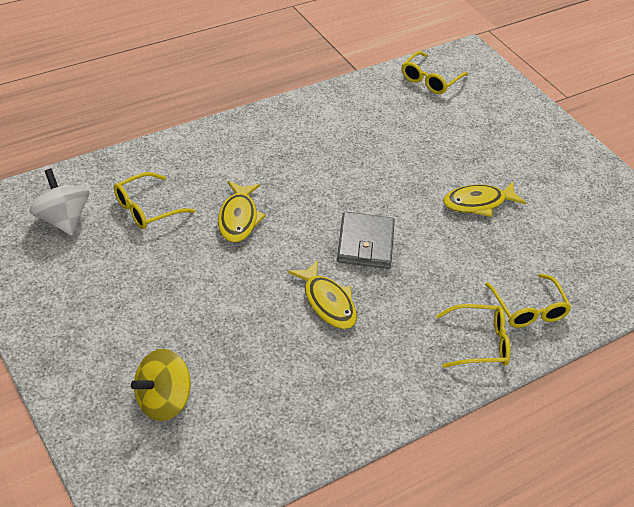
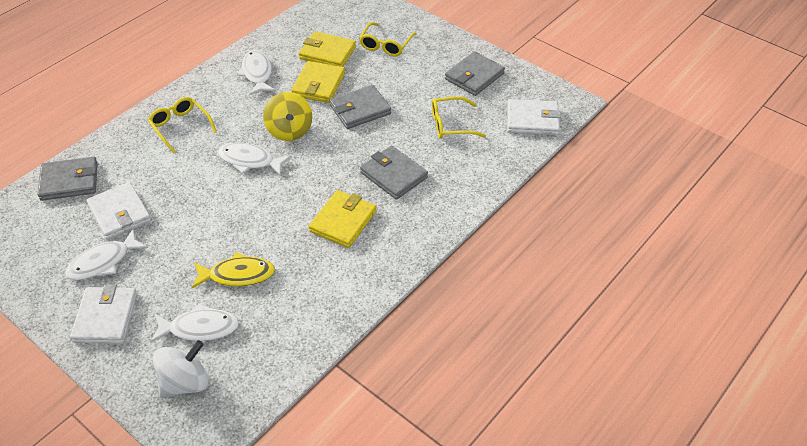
grey wallet: 1 -> 4
white fish: 0 -> 4
white wallet: 0 -> 3
yellow fish: 3 -> 1
yellow glasses: 4 -> 3
yellow wallet: 0 -> 3

